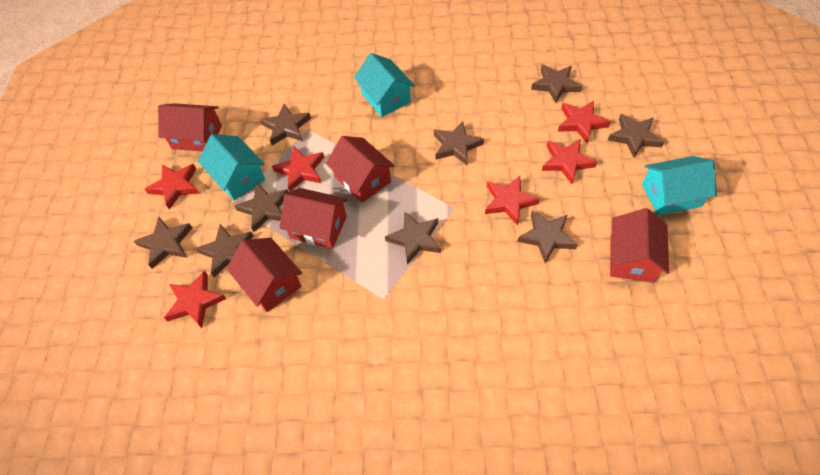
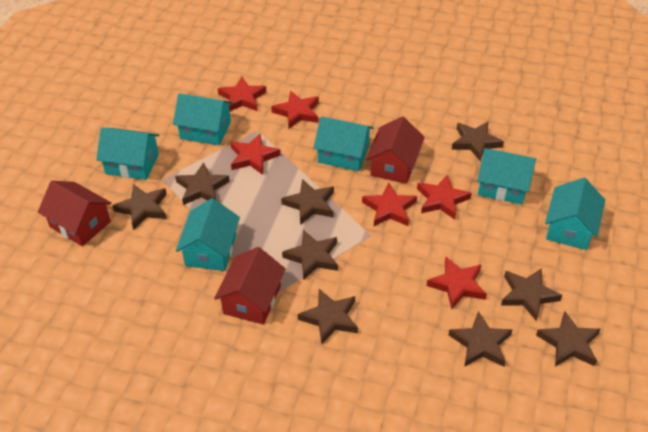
red house: 5 -> 3
turquoise house: 3 -> 6

